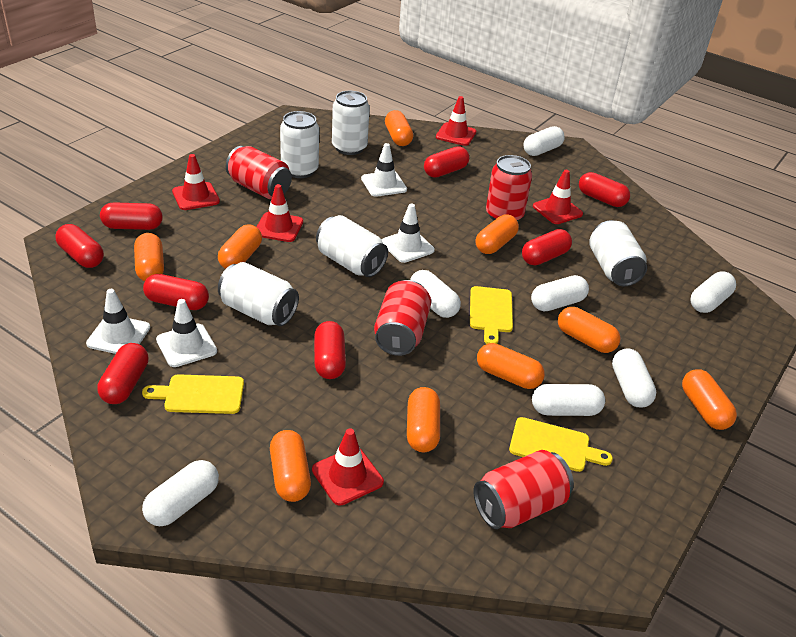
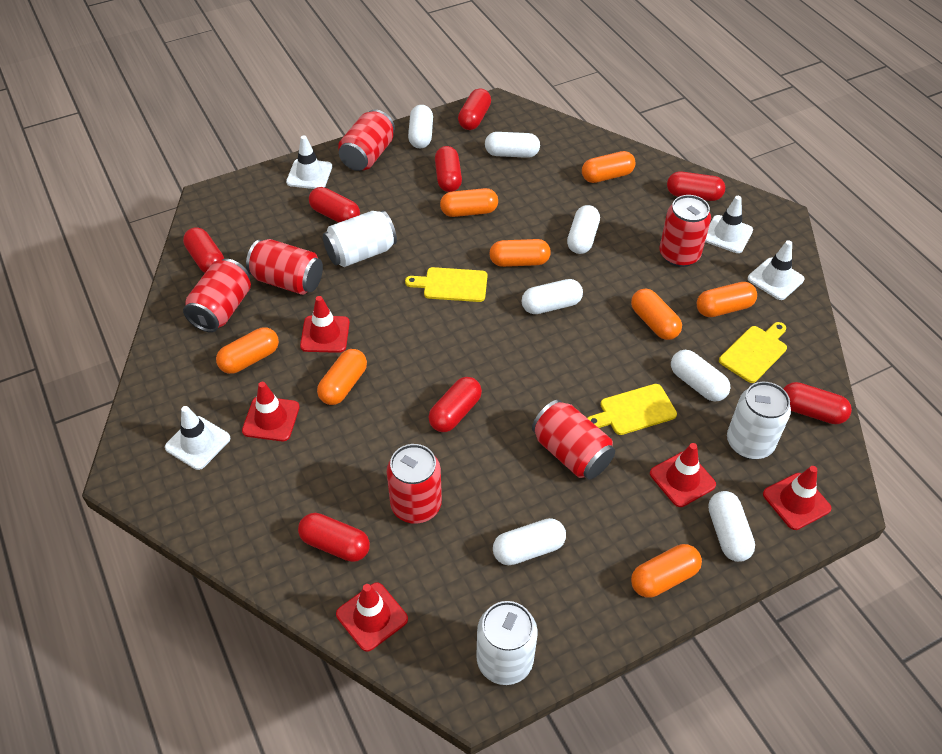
orange capsule: 9 -> 8
red can: 4 -> 6
white can: 5 -> 3

